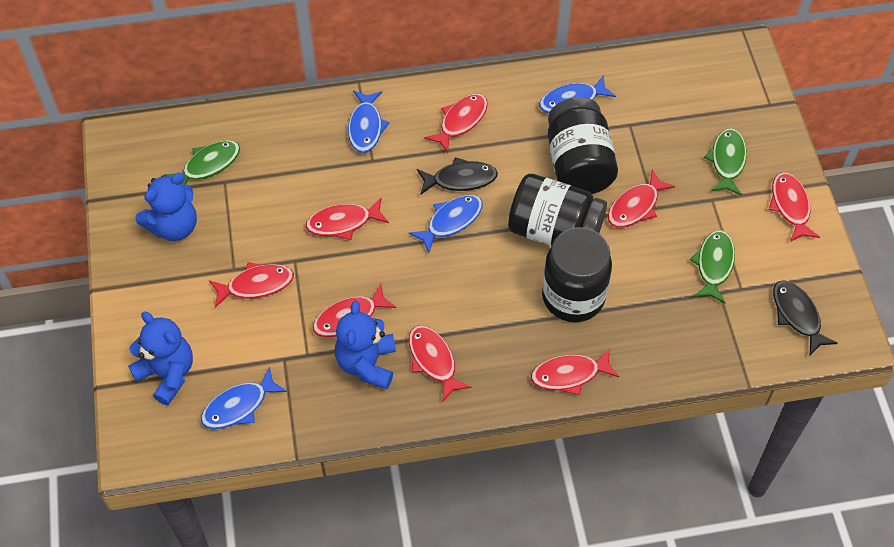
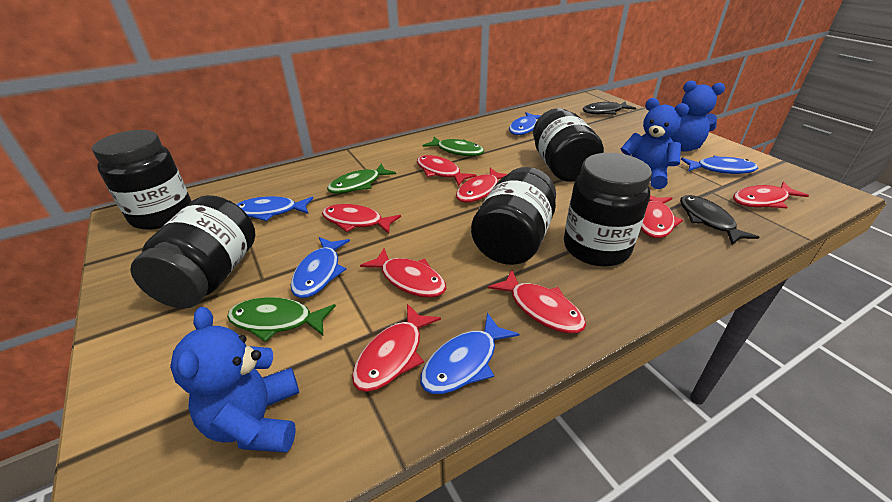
black jar: 3 -> 5
blue fish: 4 -> 5

